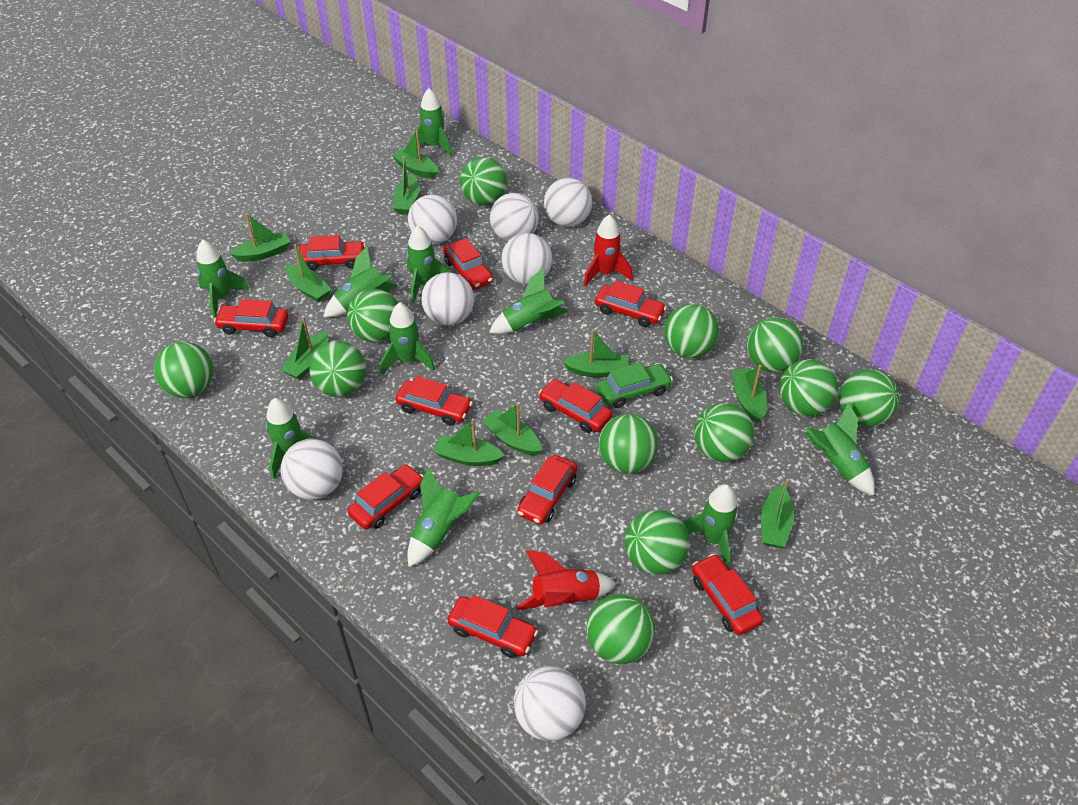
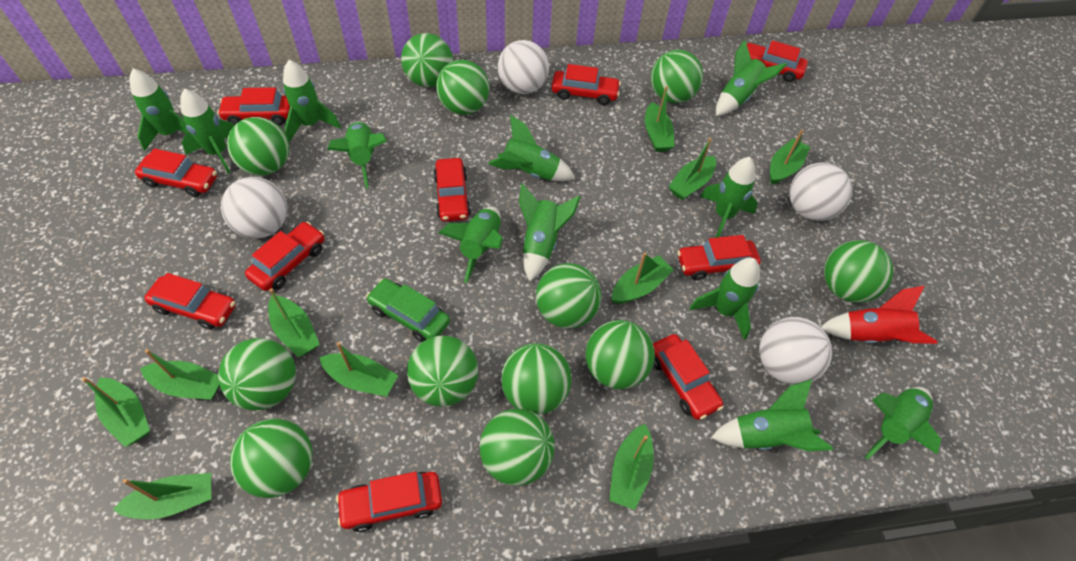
green rocket: 10 -> 12
red rocket: 2 -> 1
white ball: 7 -> 4

